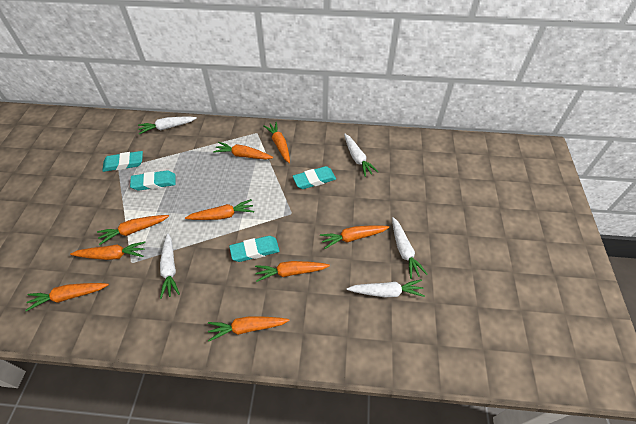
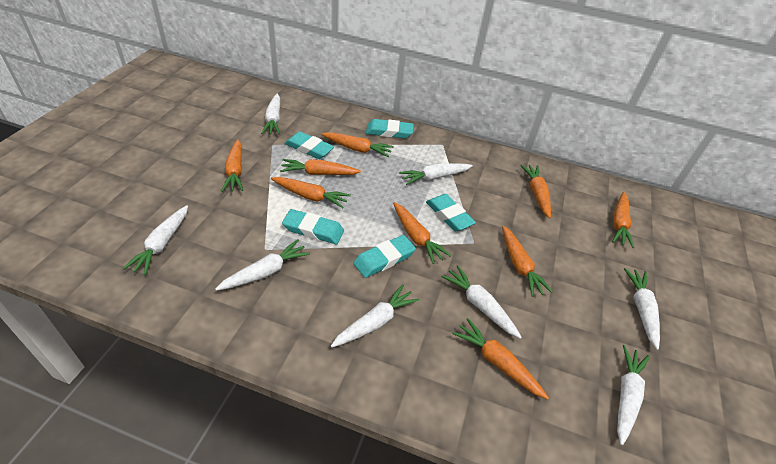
turquoise eraser: 4 -> 5
white carrot: 5 -> 8

